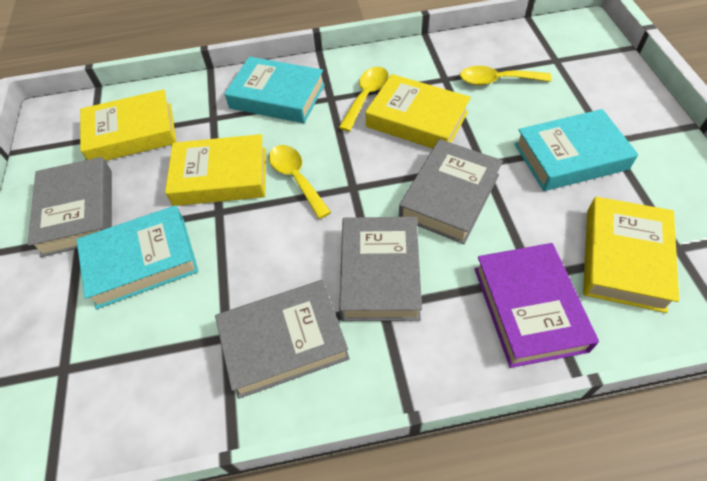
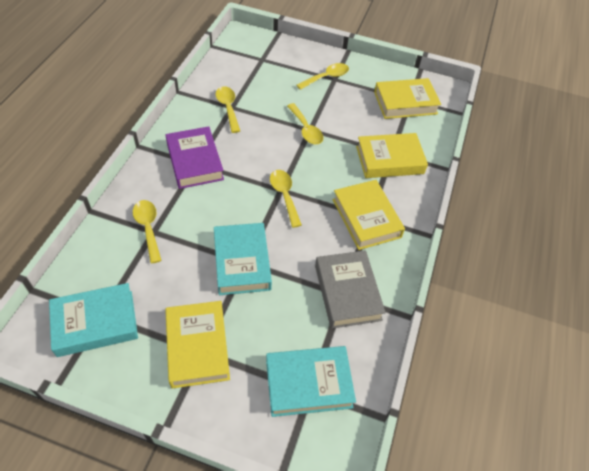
grey book: 4 -> 1
yellow spoon: 3 -> 5

